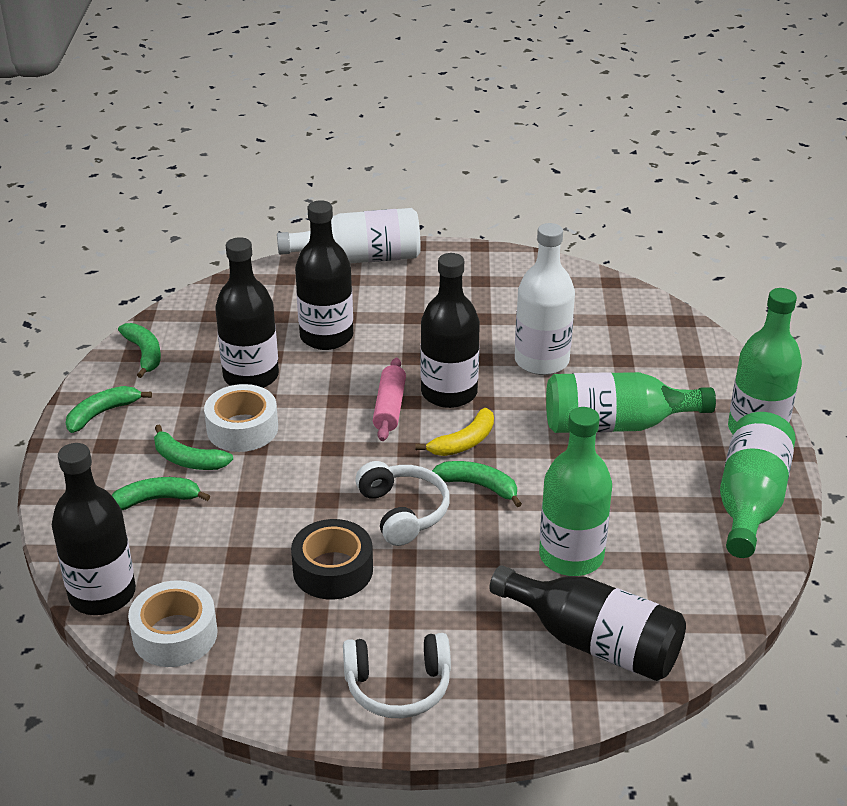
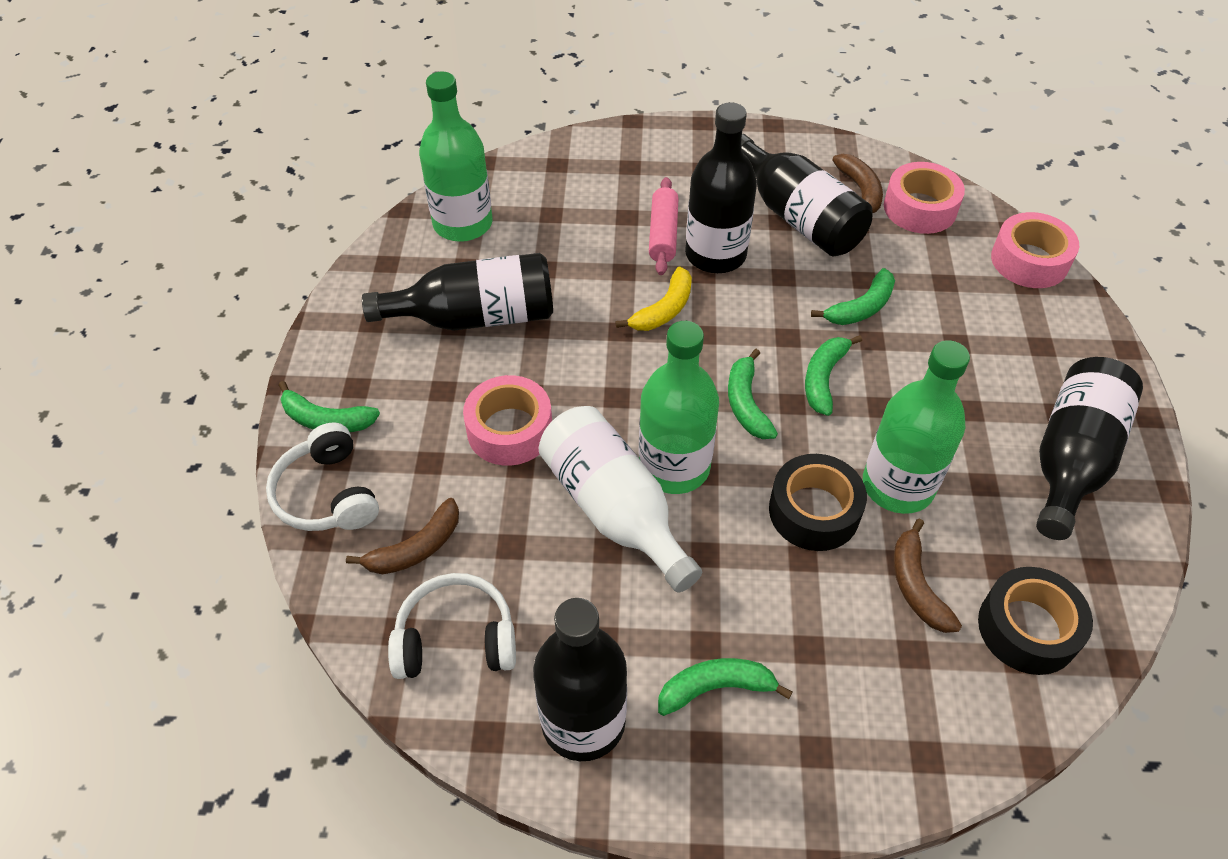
black tape: 1 -> 2
brown banana: 0 -> 3
green bottle: 4 -> 3
pink tape: 0 -> 3
white bottle: 2 -> 1
white tape: 2 -> 0

